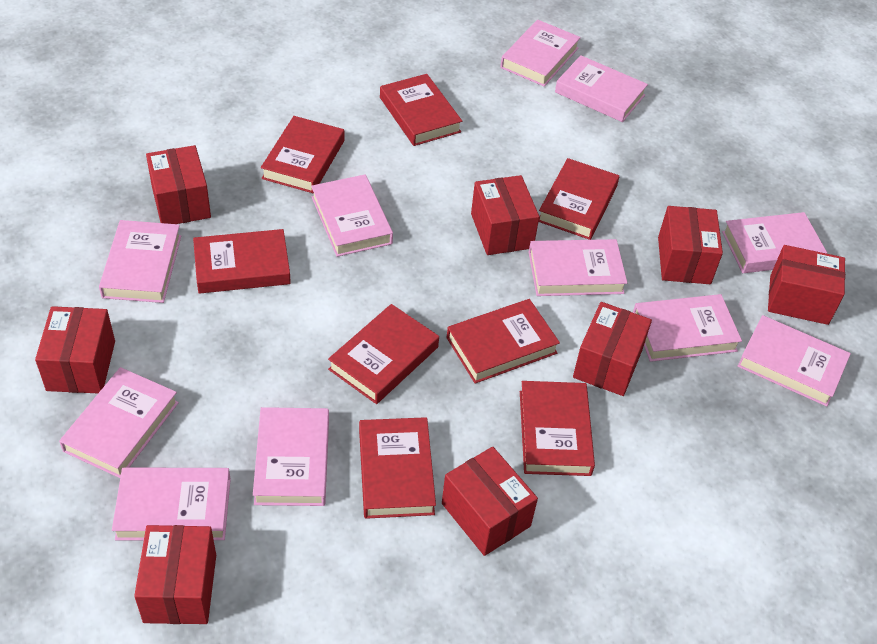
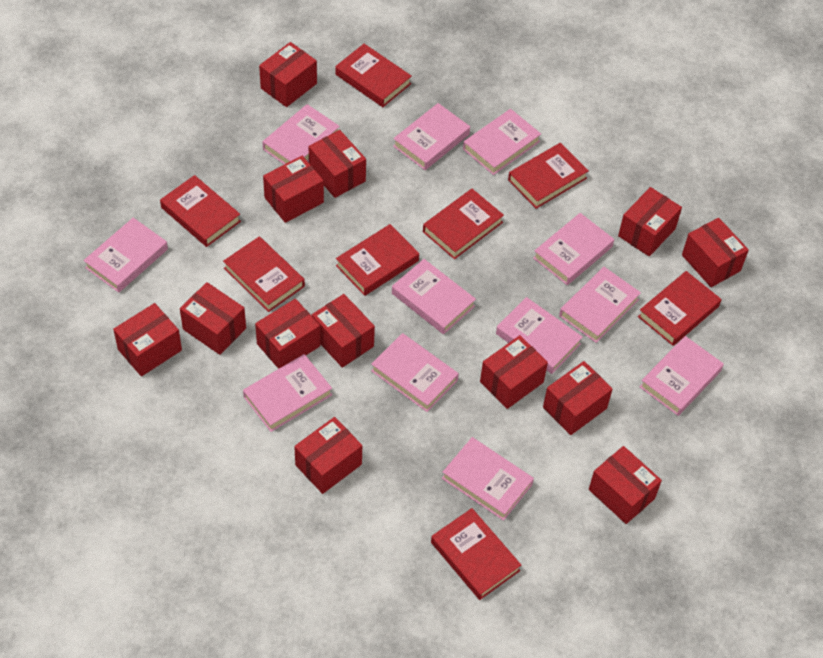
pink book: 11 -> 12
red box: 8 -> 13

